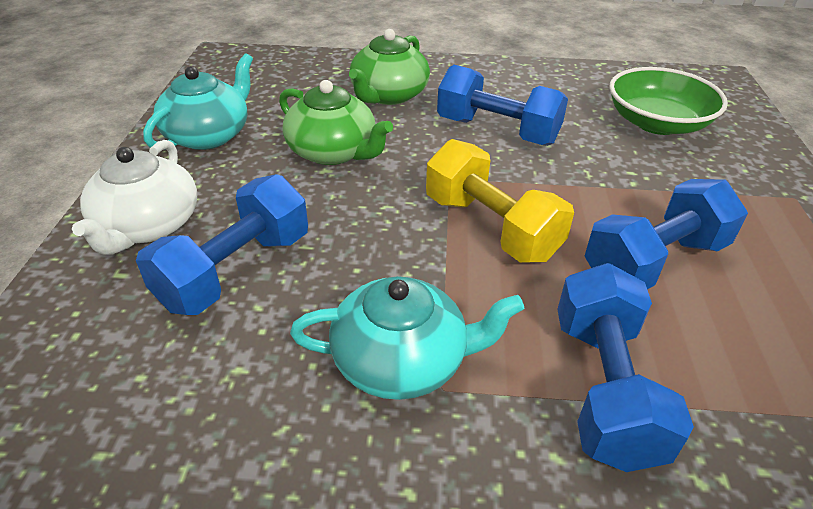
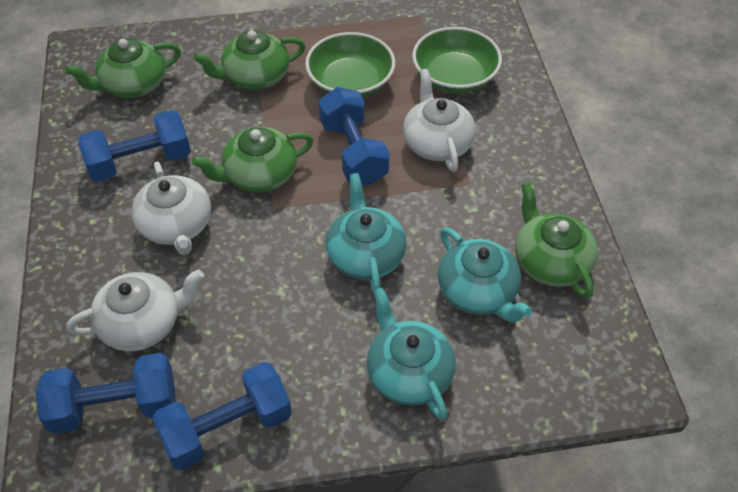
green bowl: 1 -> 2
green teapot: 2 -> 4
turquoise teapot: 2 -> 3
white teapot: 1 -> 3
yellow dumbbell: 1 -> 0

